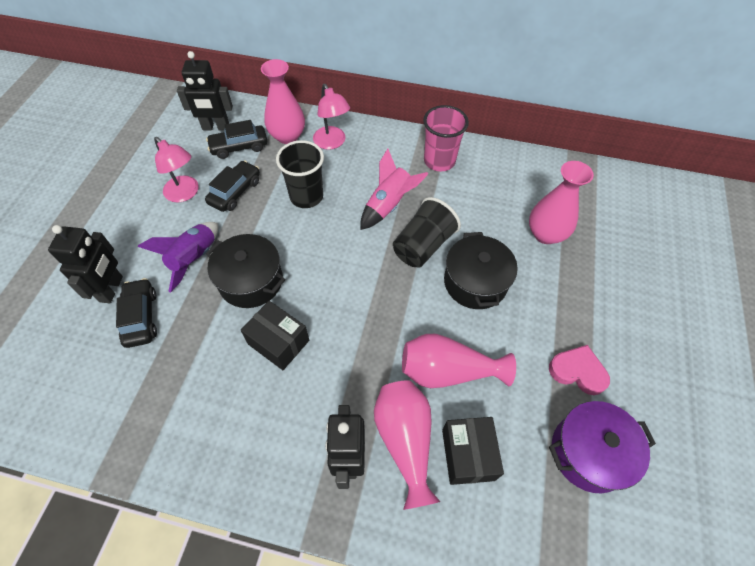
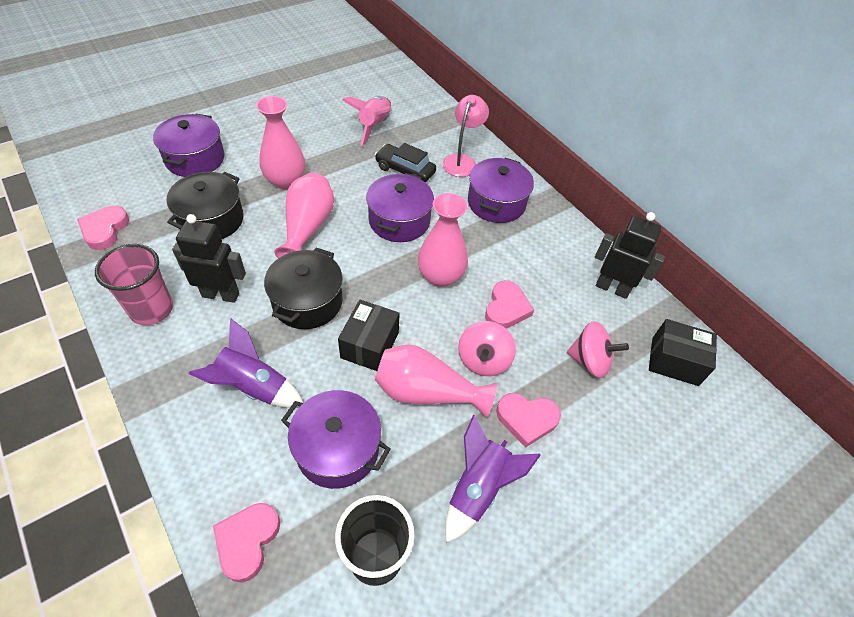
black car: 3 -> 1
black cup: 2 -> 1
black robot: 3 -> 2
pink heart: 1 -> 4
pink lamp: 2 -> 1
pink spinning top: 0 -> 2
purple pot: 1 -> 4
purple rocket: 1 -> 2

